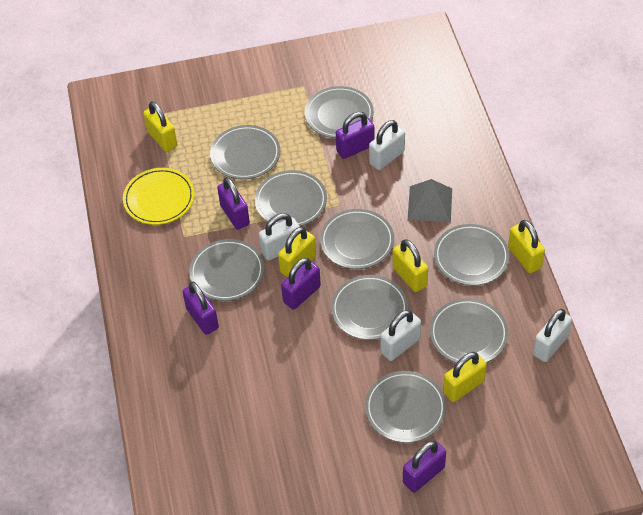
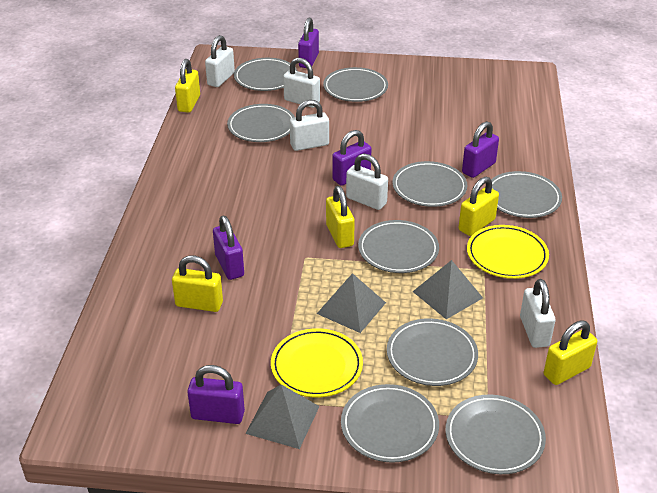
grey pyramid: 1 -> 3
white padlock: 4 -> 5
yellow plate: 1 -> 2

